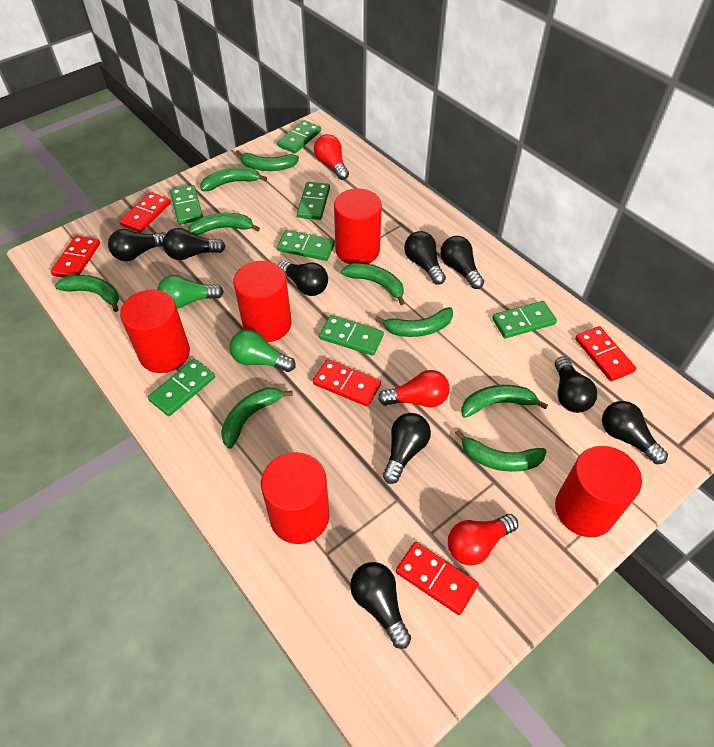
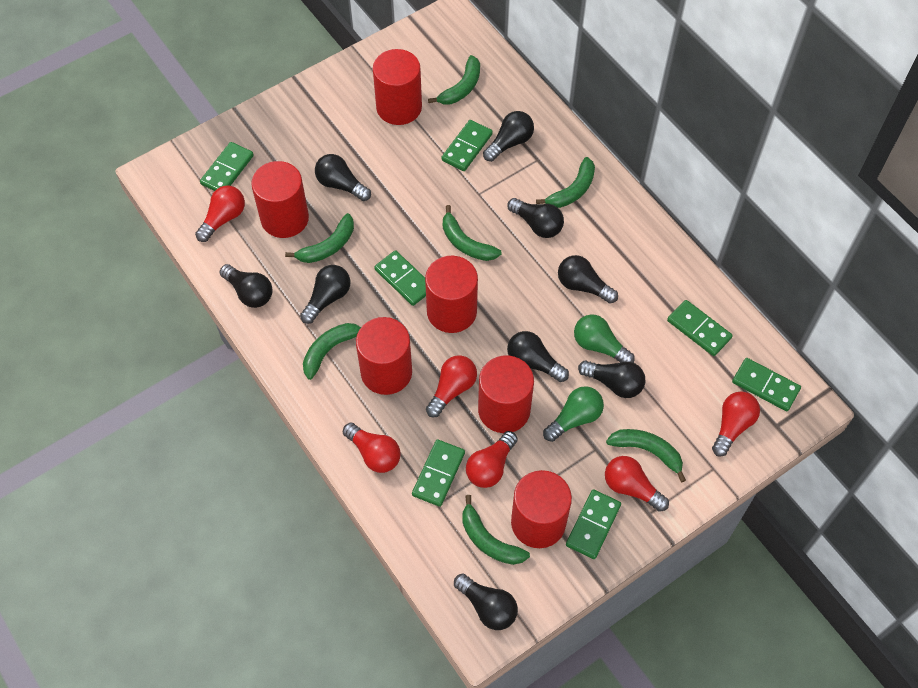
green banana: 9 -> 7
red cylinder: 5 -> 6
red domino: 5 -> 0
red light bulb: 3 -> 6

